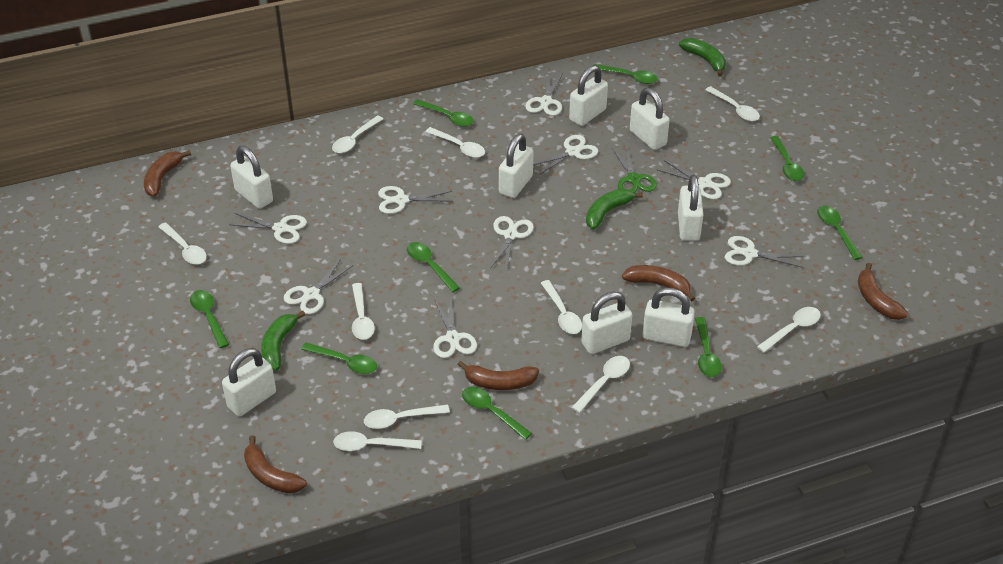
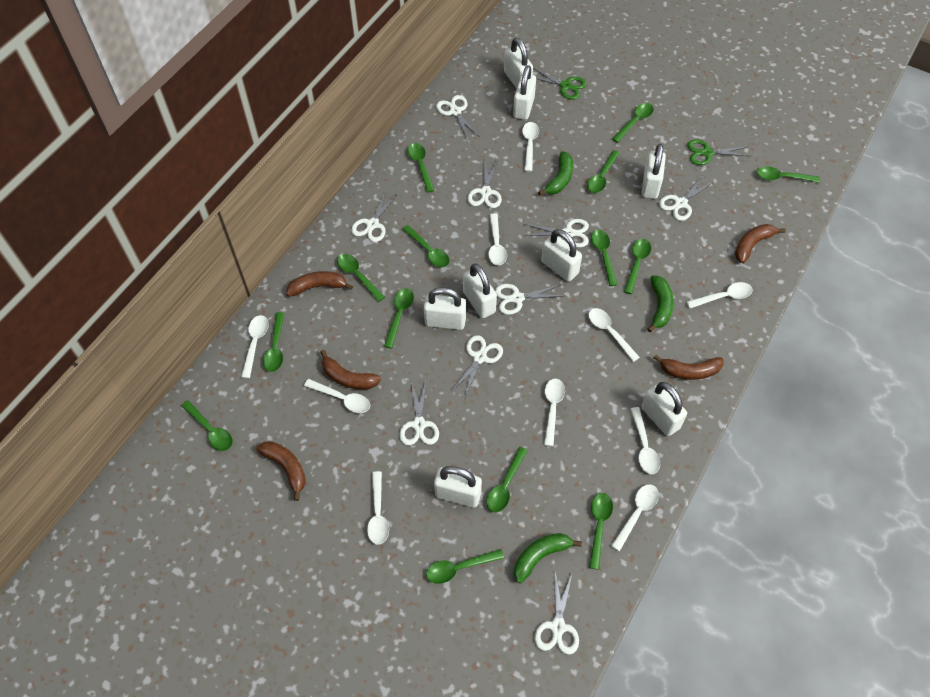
green scissors: 1 -> 2
green spoon: 9 -> 14

